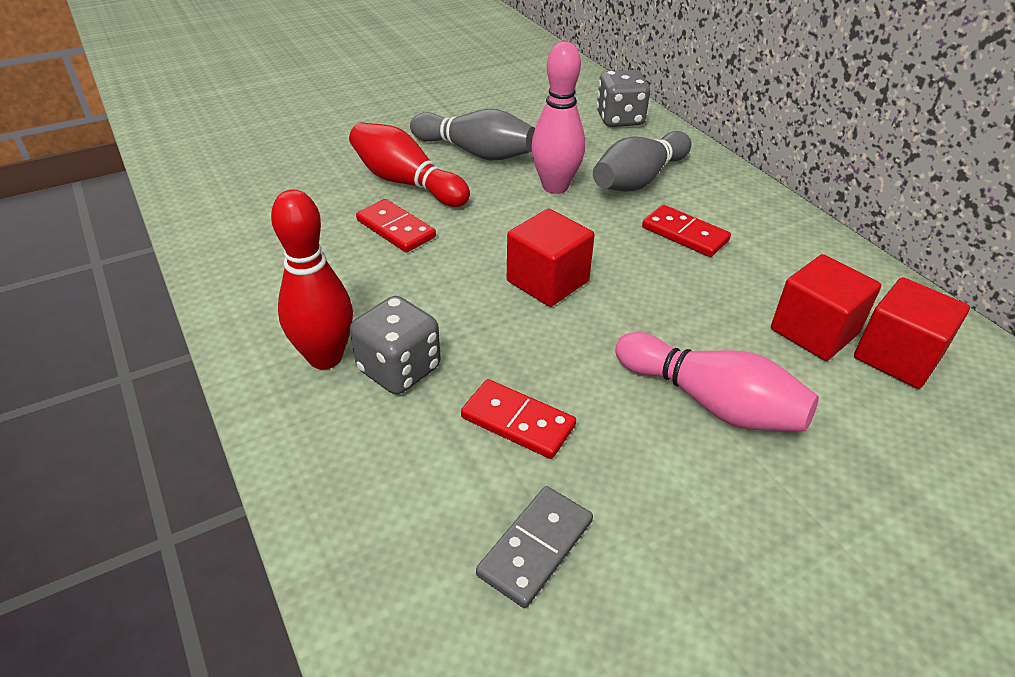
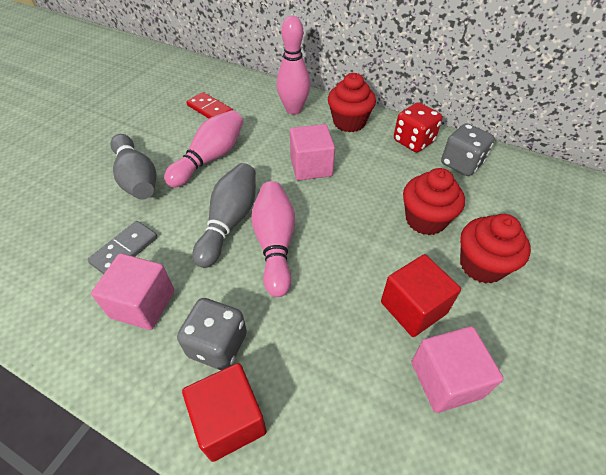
pink bowling pin: 2 -> 3
pink cube: 0 -> 3
red bowling pin: 2 -> 0
red cube: 3 -> 2
red cupcake: 0 -> 3
red dice: 0 -> 1
red domino: 3 -> 1

